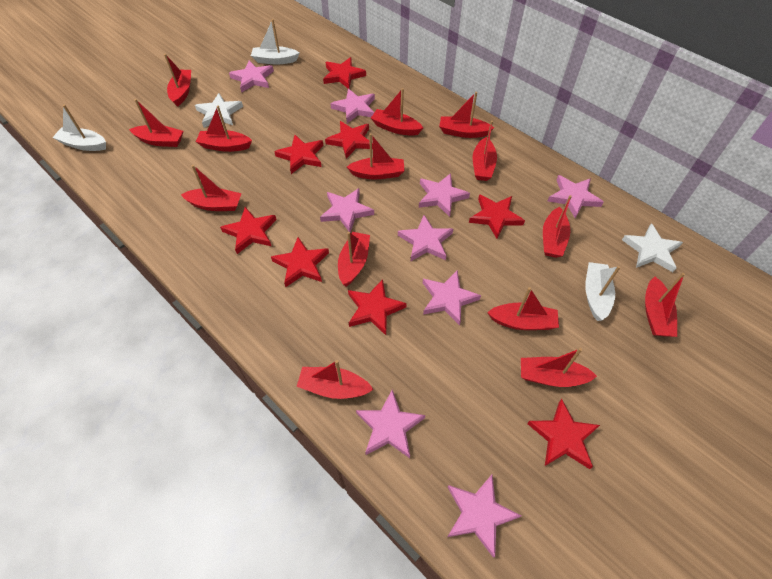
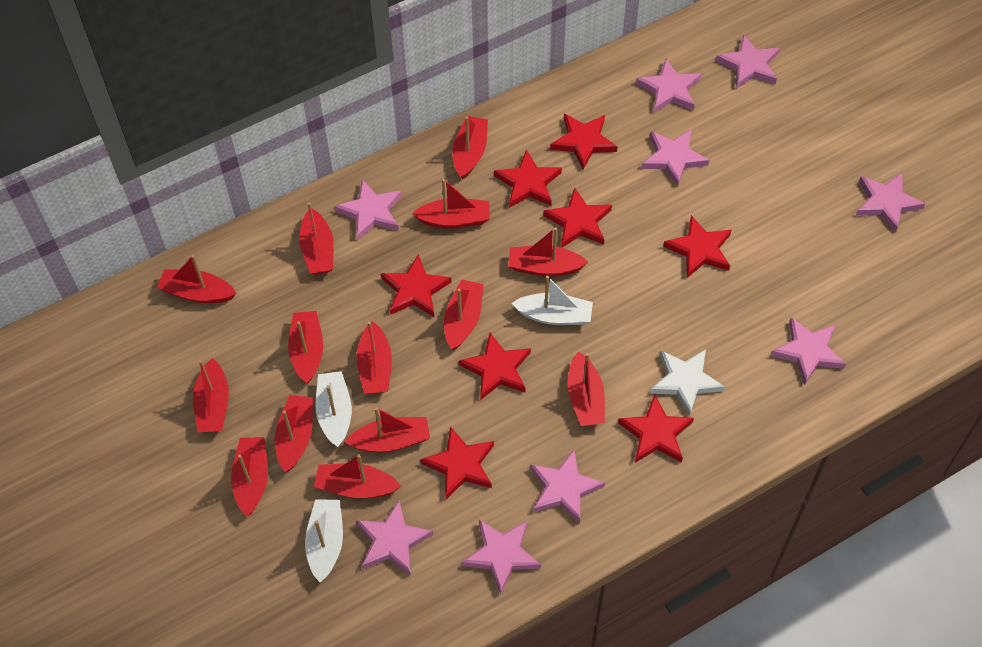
white star: 2 -> 1

